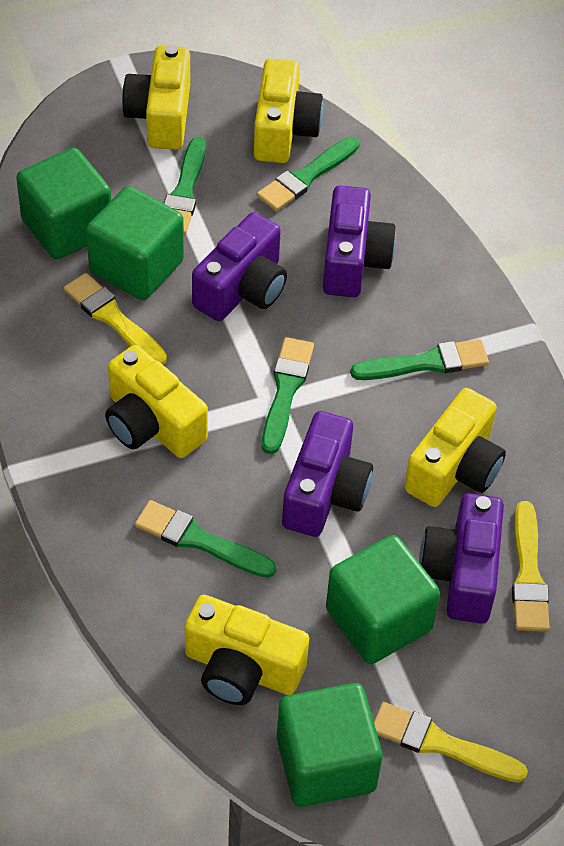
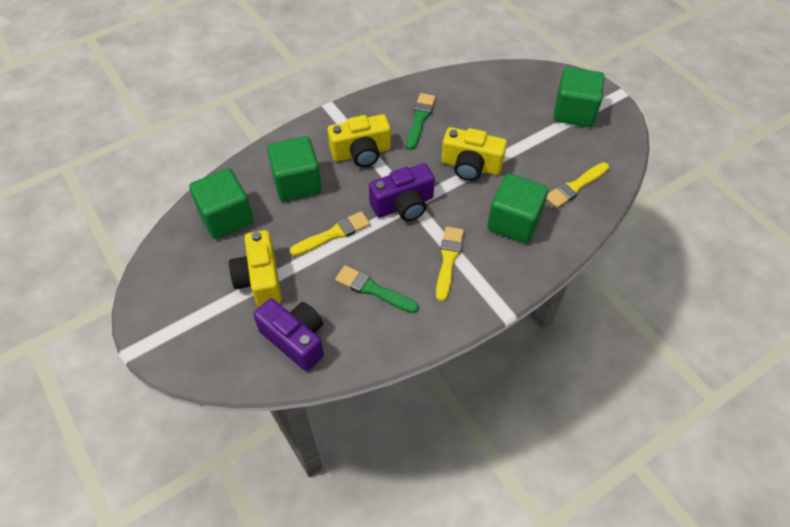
green brush: 5 -> 2
purple camera: 4 -> 2
yellow camera: 5 -> 3

